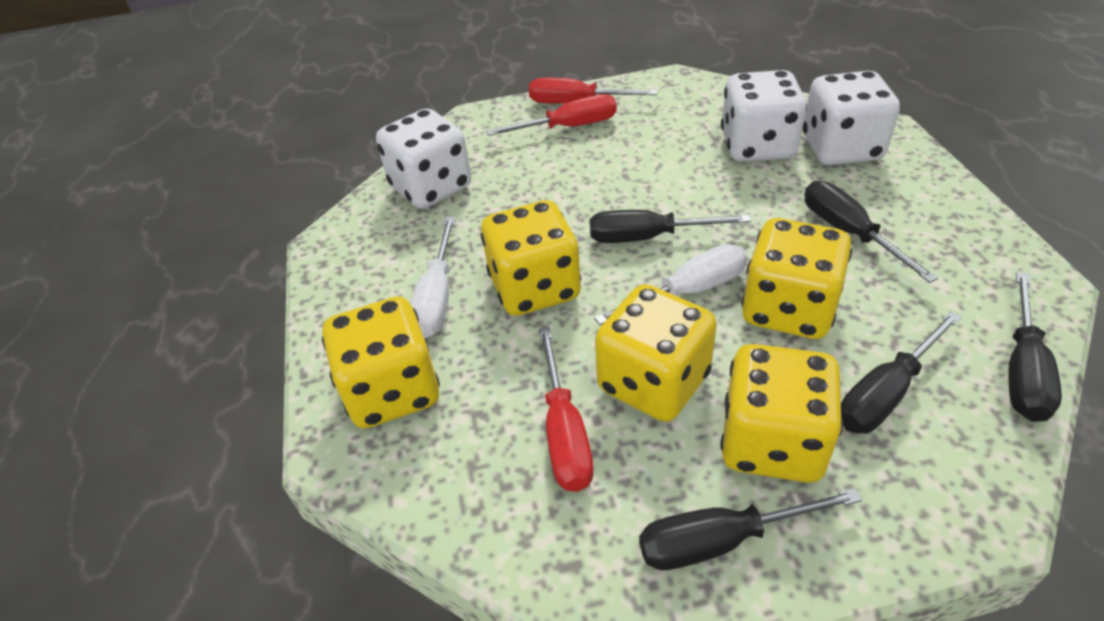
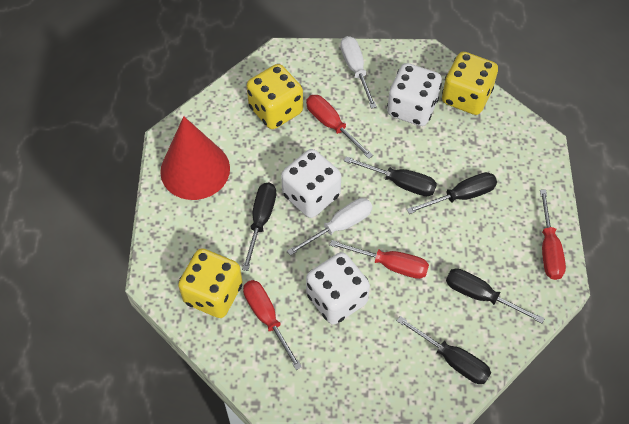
red cone: 0 -> 1
red screwdriver: 3 -> 4
yellow dice: 5 -> 3

